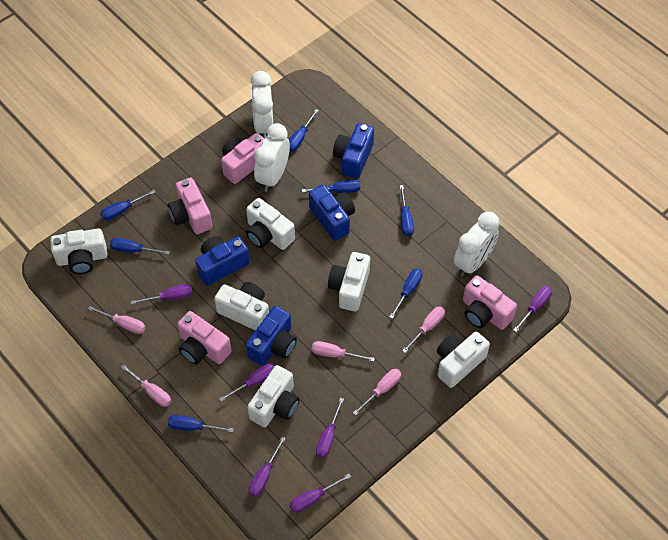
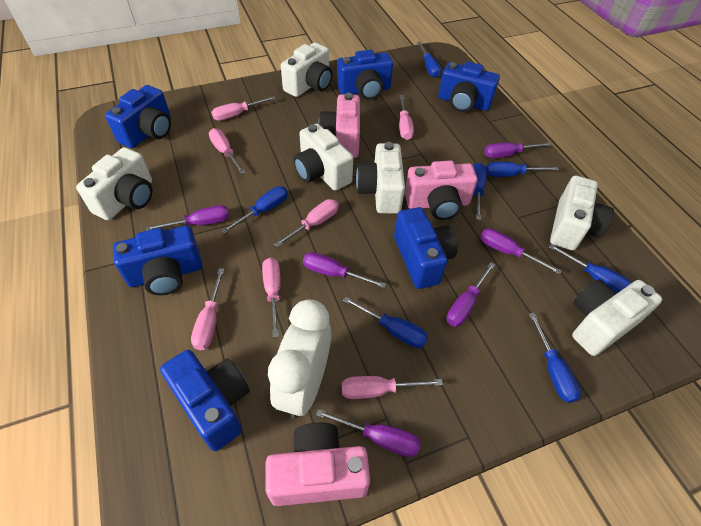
blue camera: 4 -> 6
pink camera: 4 -> 3
pink screwdriver: 5 -> 7
white clock: 3 -> 1

